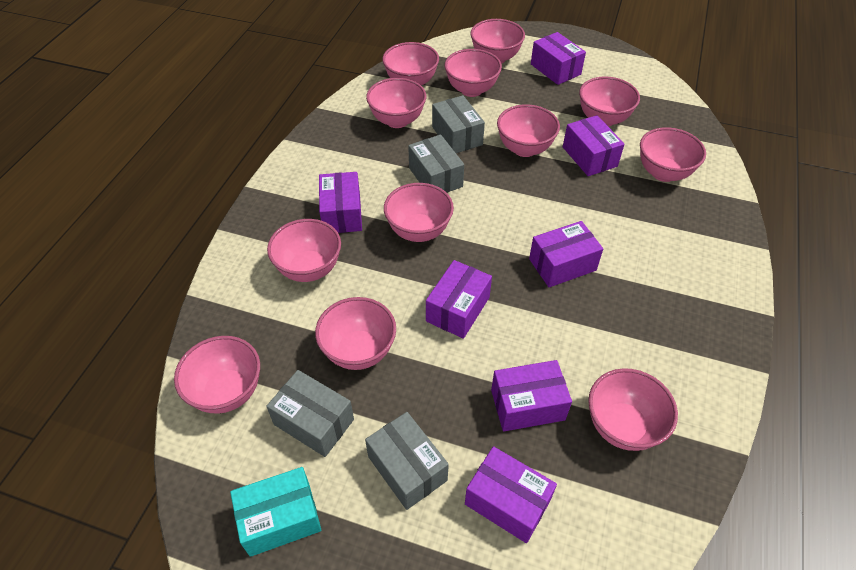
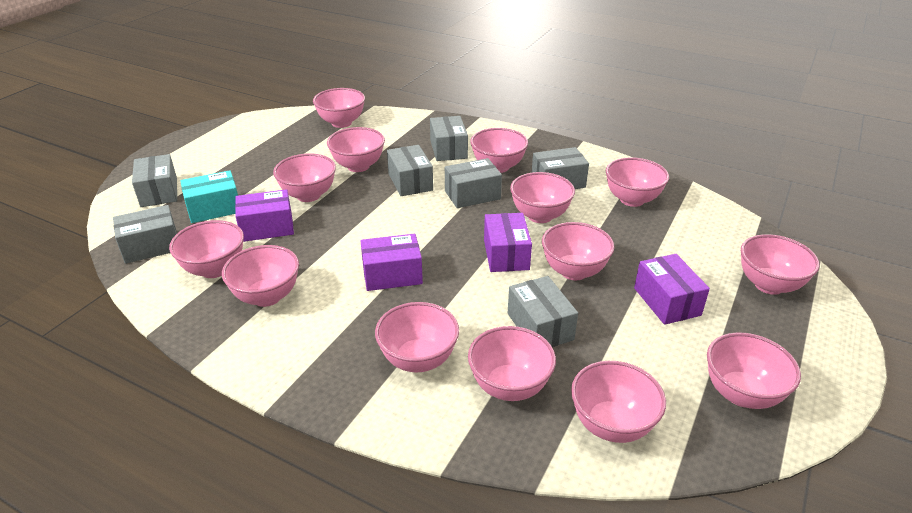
grey box: 4 -> 7
pink bowl: 12 -> 14
purple box: 7 -> 4

